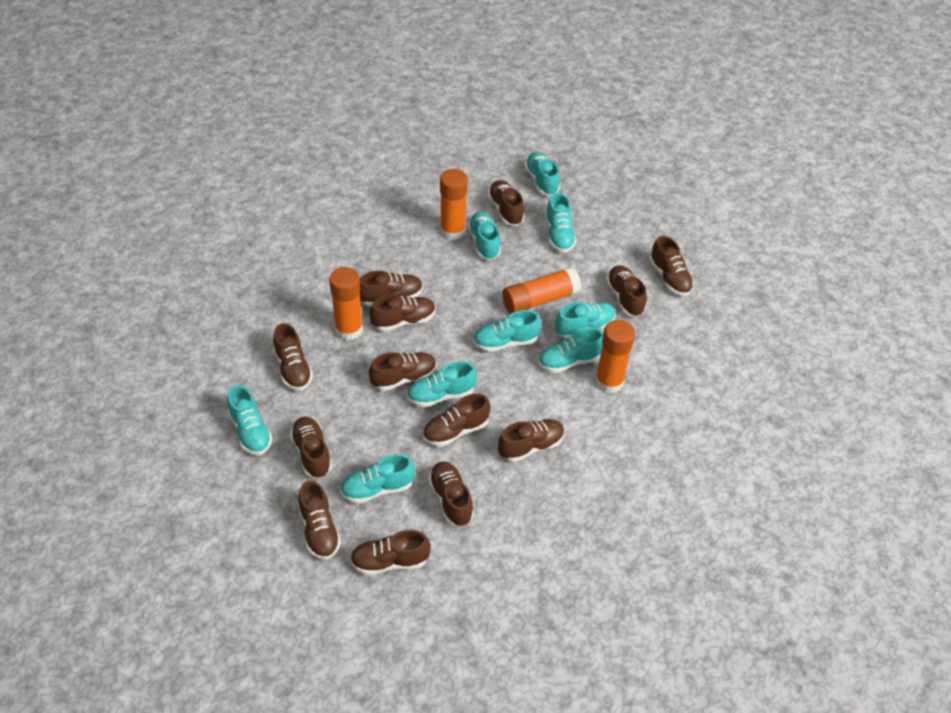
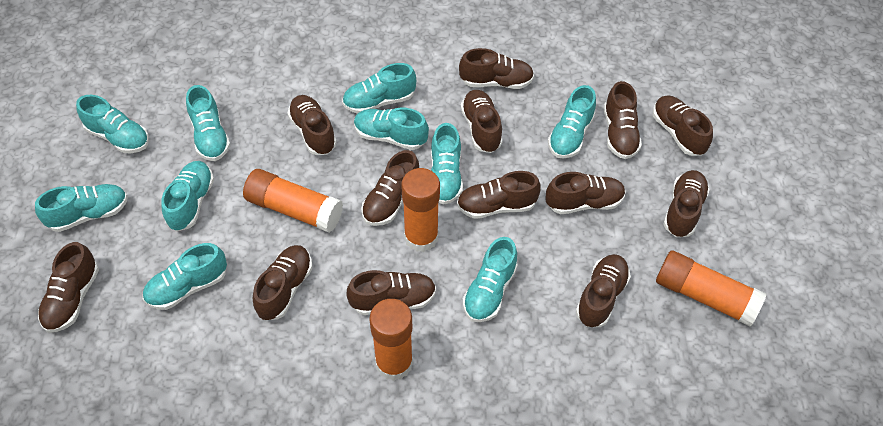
turquoise shoe: 9 -> 10

